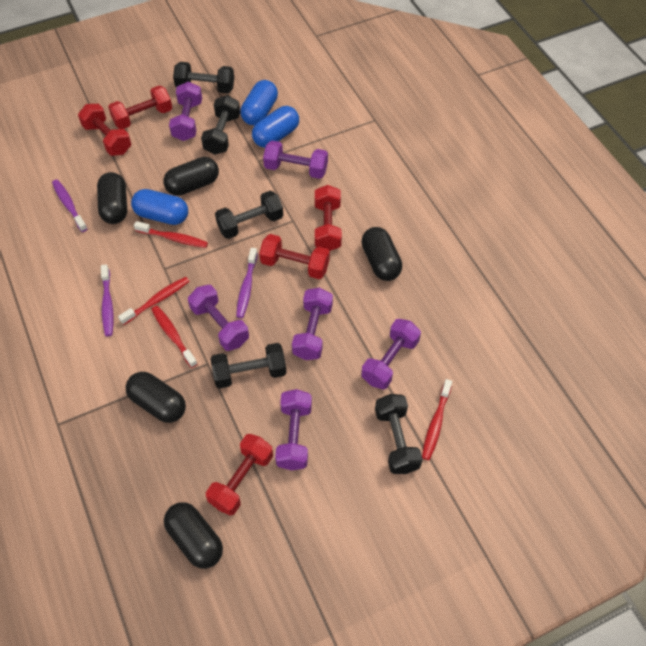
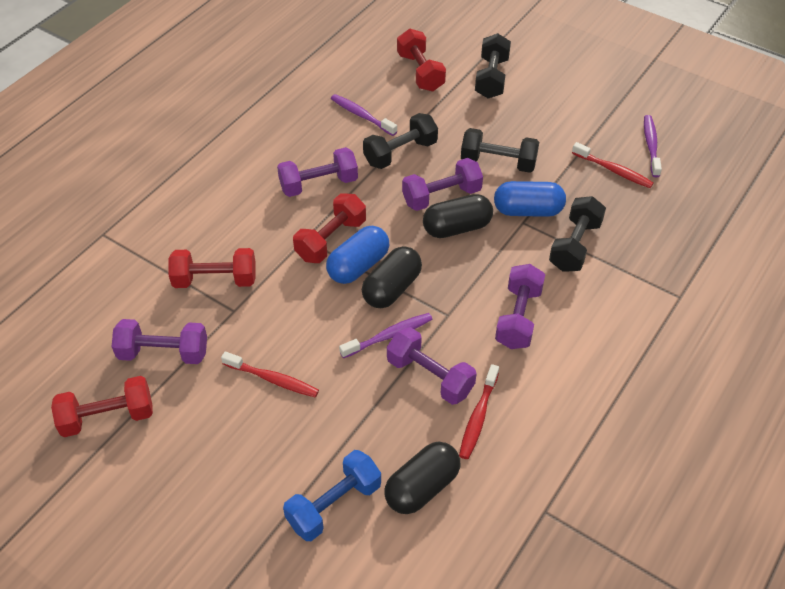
black capsule: 5 -> 3
black dumbbell: 5 -> 4
blue capsule: 3 -> 2
blue dumbbell: 0 -> 1
purple dumbbell: 6 -> 5
red dumbbell: 5 -> 4
red toothbrush: 4 -> 3

